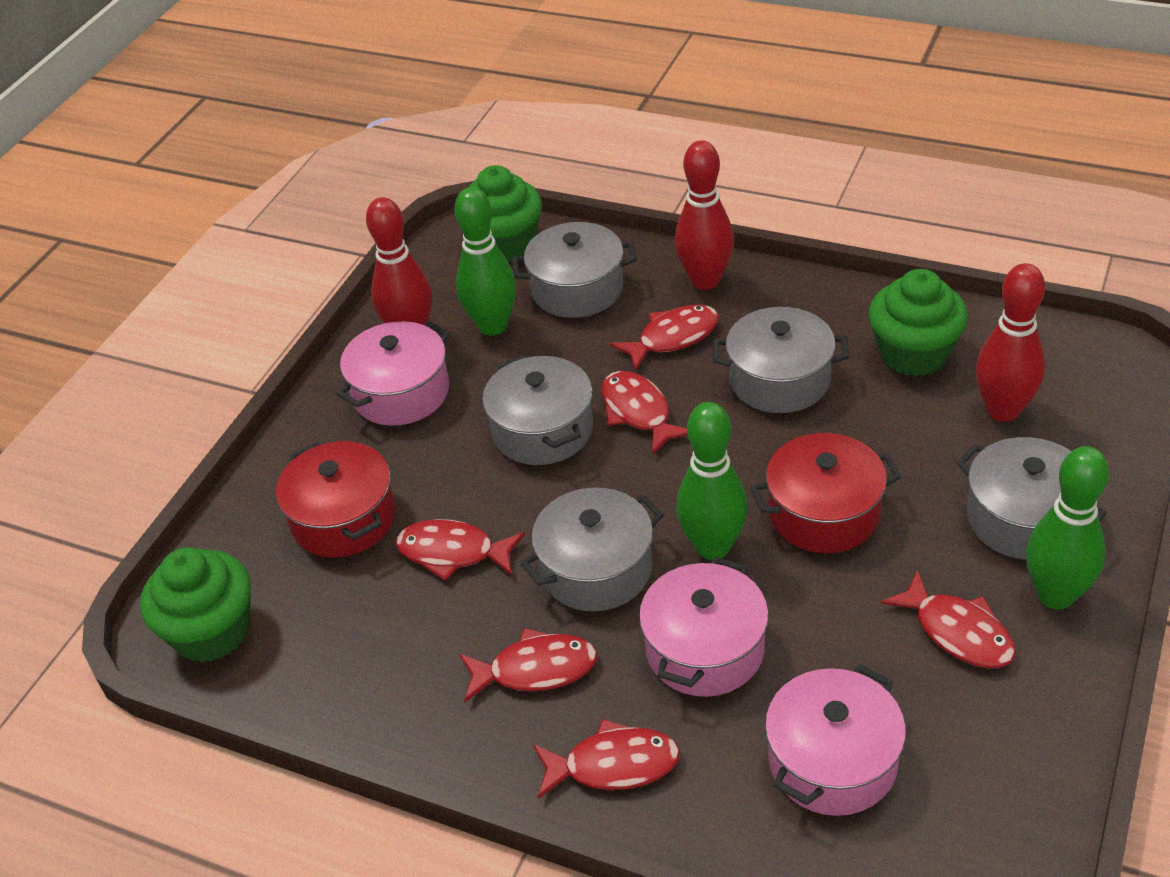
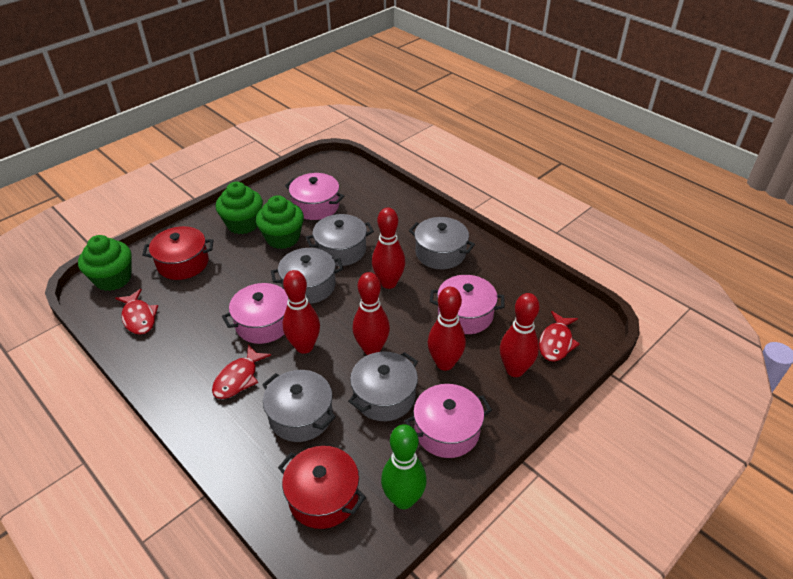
green bowling pin: 3 -> 1
pink pot: 3 -> 4
red bowling pin: 3 -> 5
red fish: 6 -> 3

